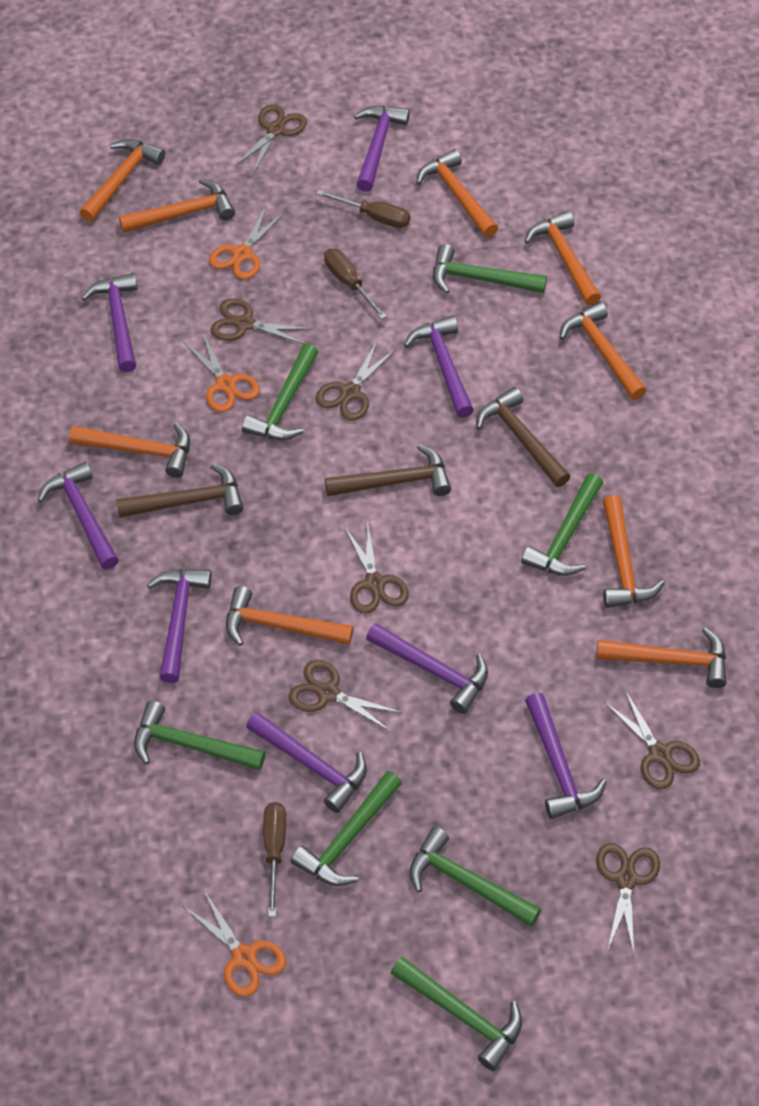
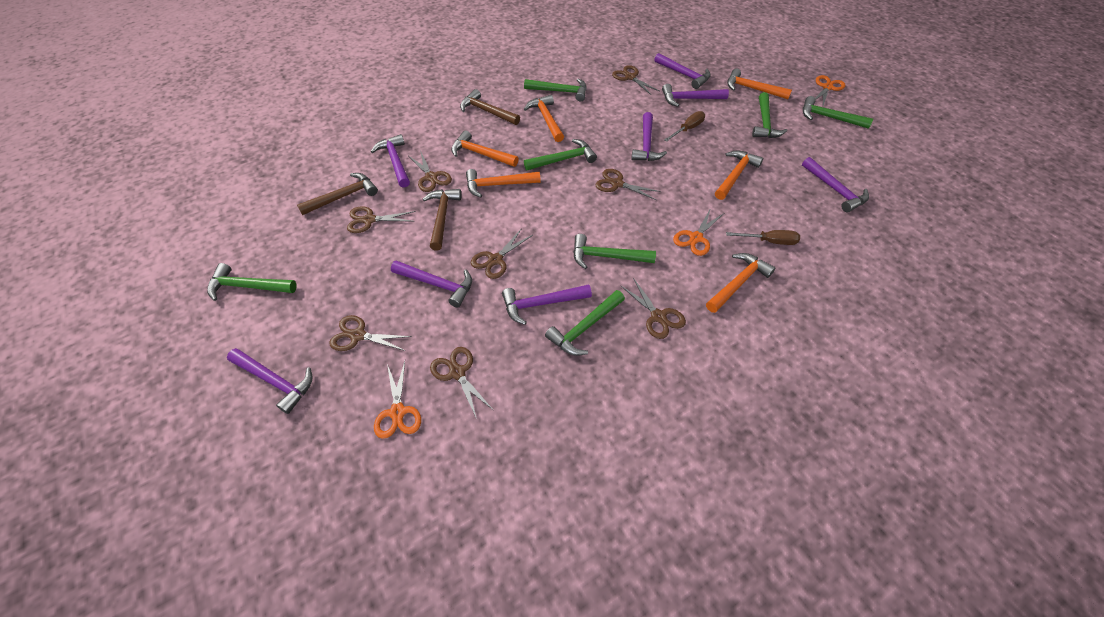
brown scissors: 7 -> 8
brown screwdriver: 3 -> 2
orange hammer: 9 -> 6

